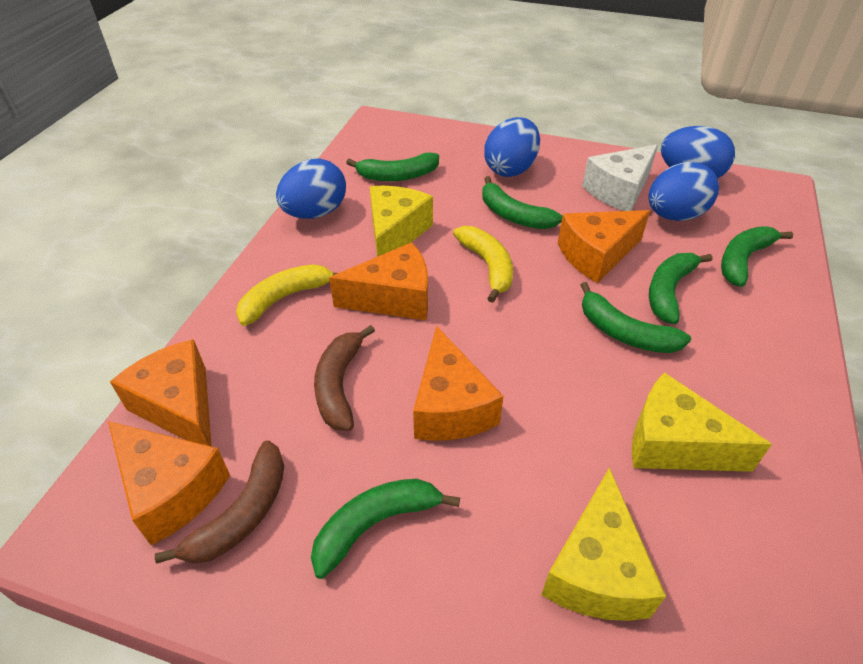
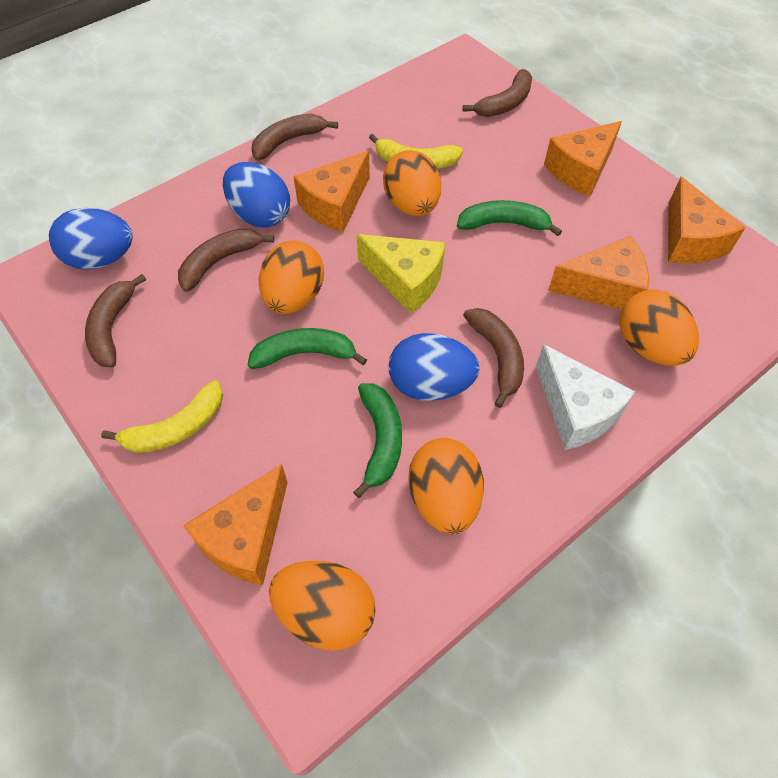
blue egg: 4 -> 3
brown banana: 2 -> 5
green banana: 6 -> 3
orange egg: 0 -> 5
yellow cheese: 3 -> 1

